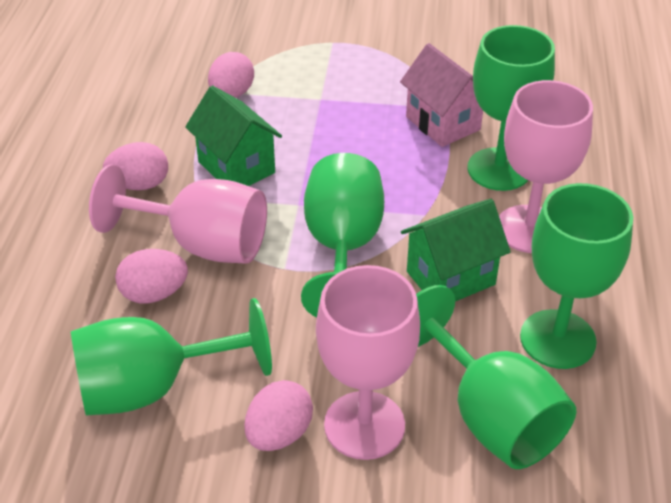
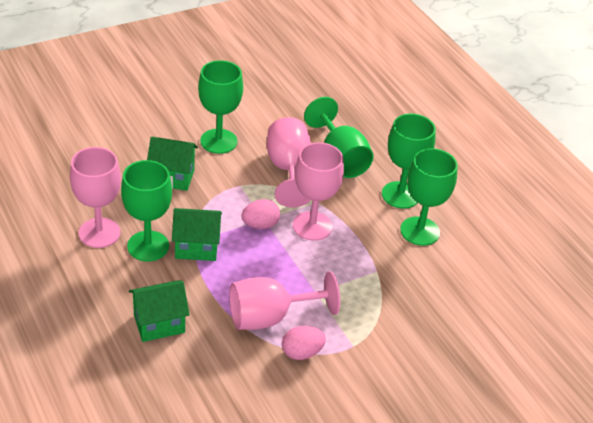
green house: 2 -> 3
pink egg: 4 -> 2
pink goblet: 3 -> 4
pink house: 1 -> 0

